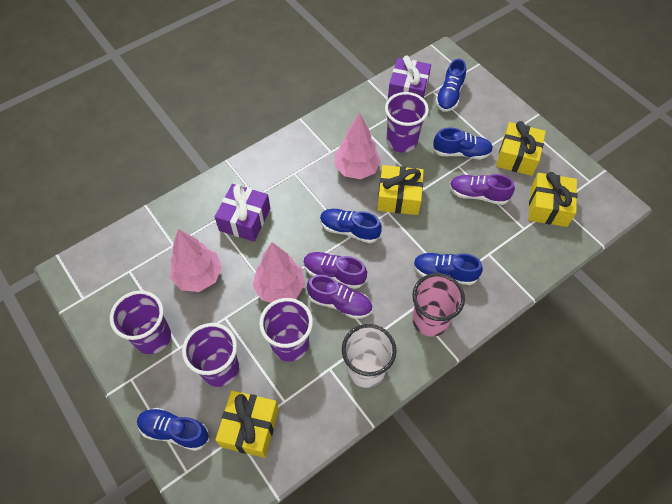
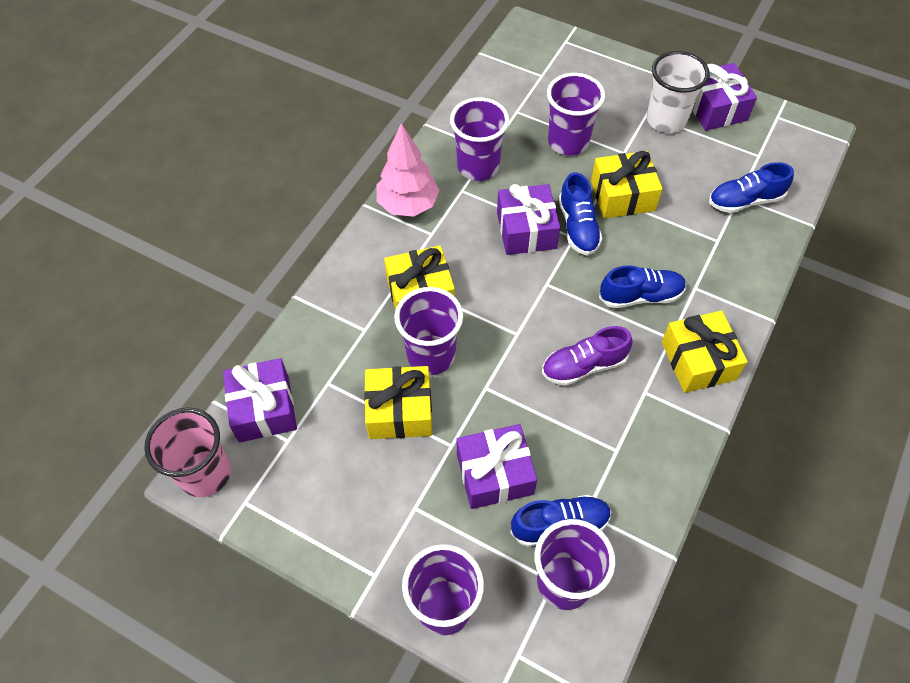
blue shoe: 5 -> 4
pink tree: 3 -> 1
purple cup: 4 -> 5
purple gift: 2 -> 4
purple shoe: 3 -> 1

